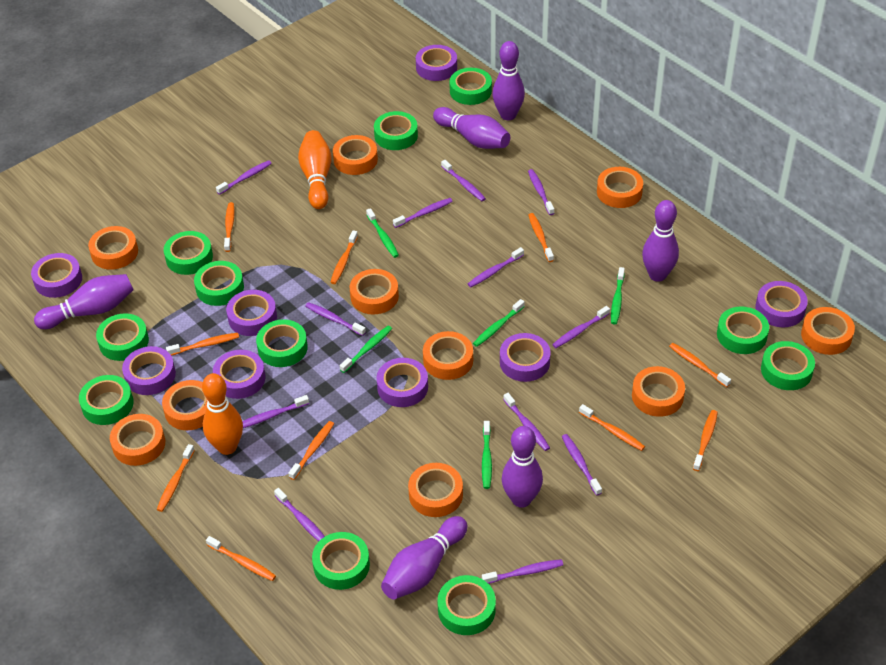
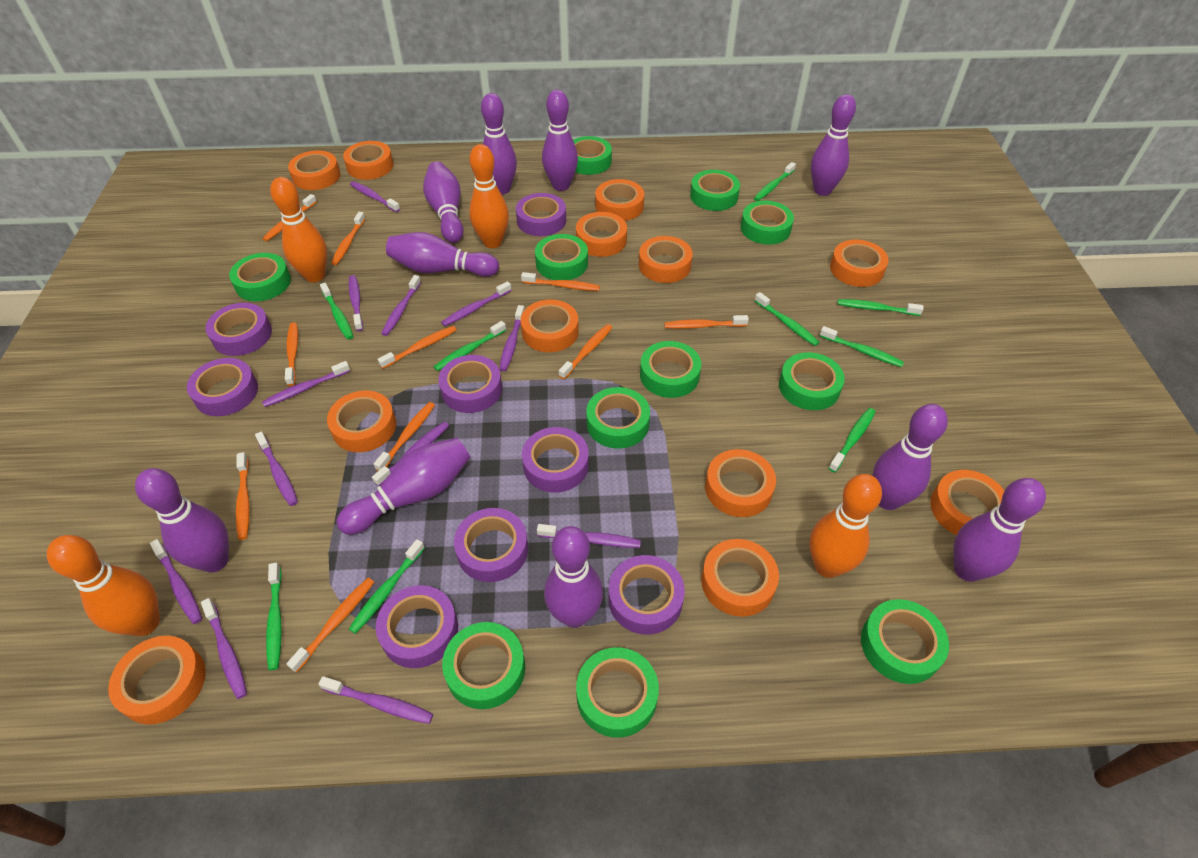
green toothbrush: 5 -> 9
orange bowling pin: 2 -> 4
orange tape: 10 -> 12
purple bowling pin: 6 -> 10

